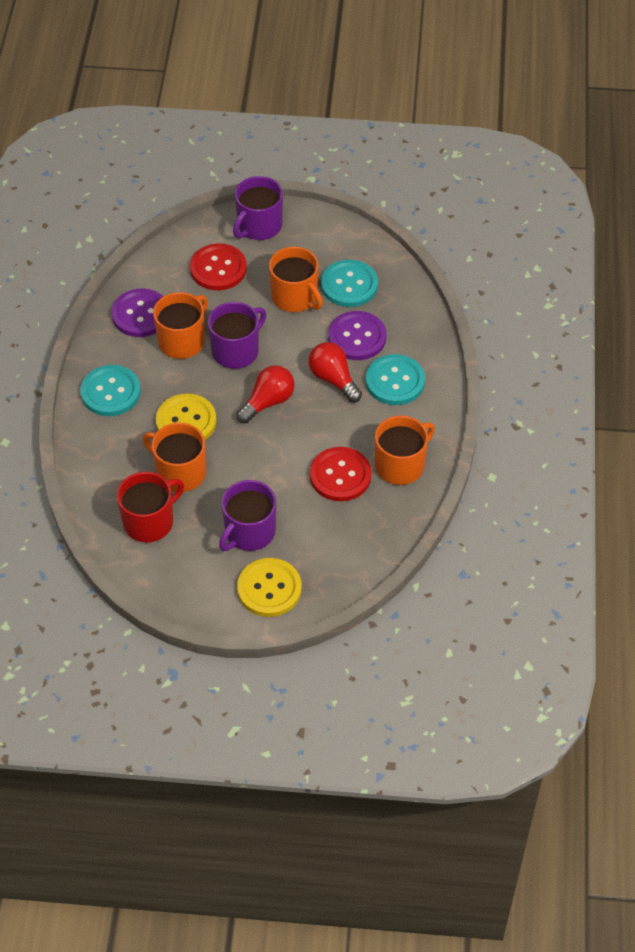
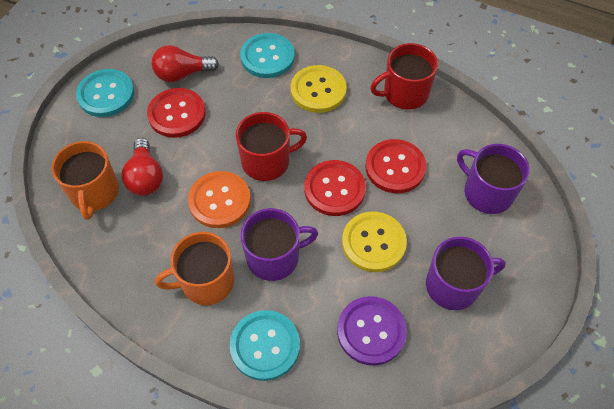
orange button: 0 -> 1
orange mug: 4 -> 2
purple button: 2 -> 1
red button: 2 -> 3
red mug: 1 -> 2

